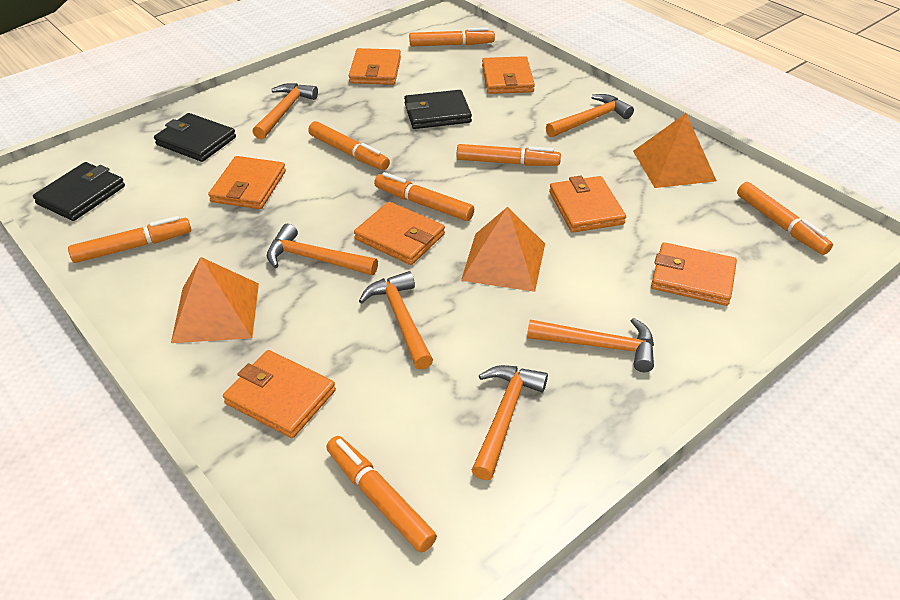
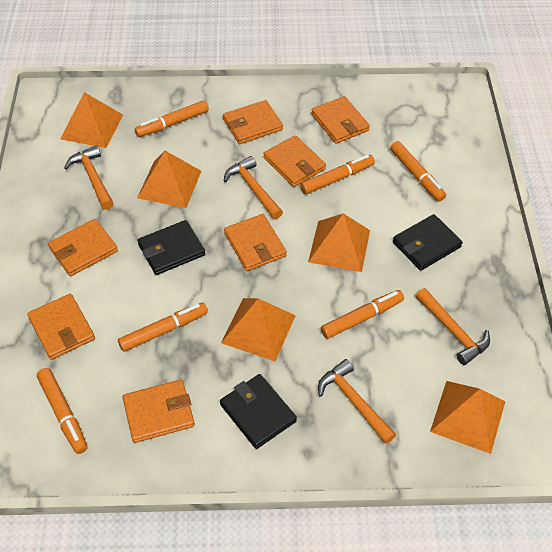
orange hammer: 6 -> 4
orange marker: 7 -> 6
orange pyramid: 3 -> 5

